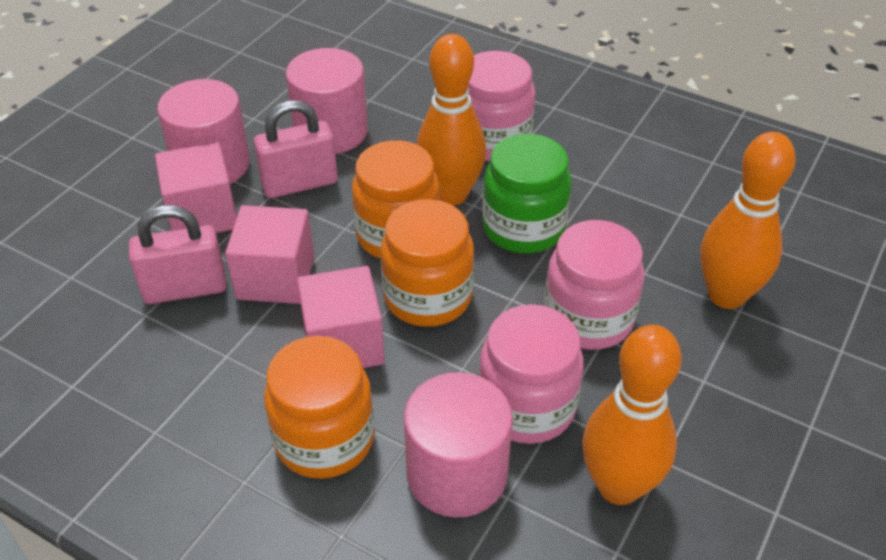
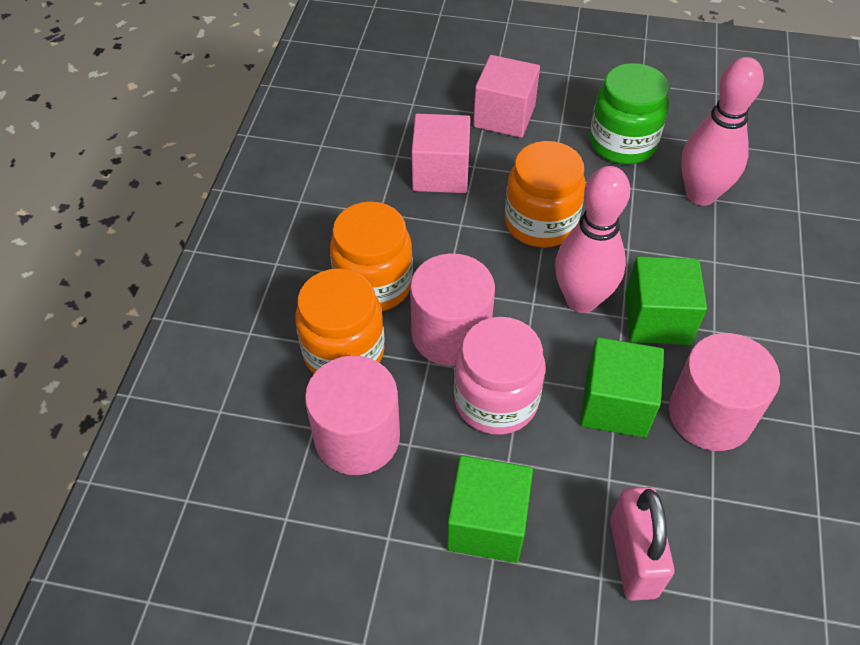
green cube: 0 -> 3
orange bowling pin: 3 -> 0
pink bowling pin: 0 -> 2
pink cube: 3 -> 2
pink jar: 3 -> 1
pink padlock: 2 -> 1

